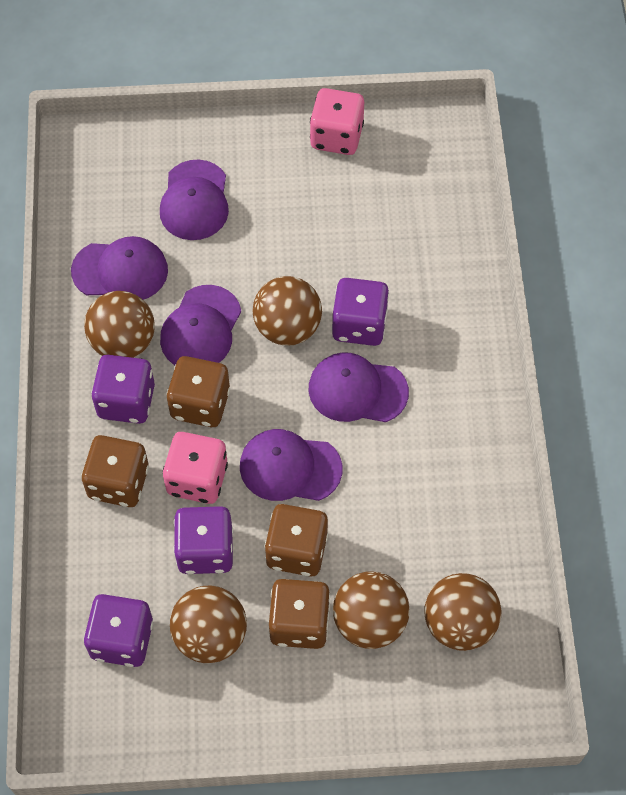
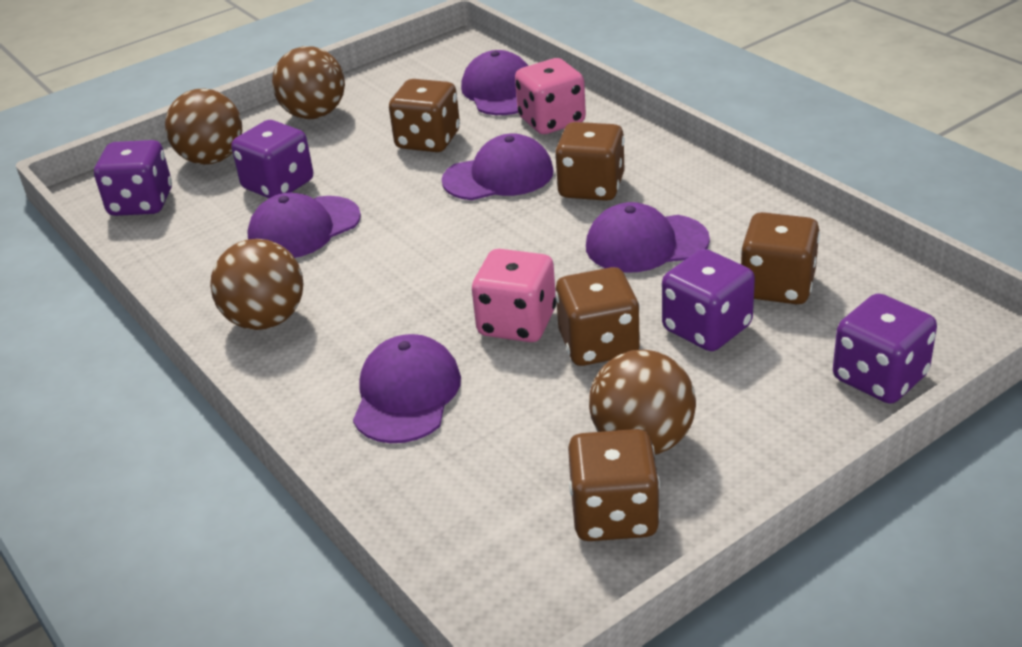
brown ball: 5 -> 4
brown dice: 4 -> 5

